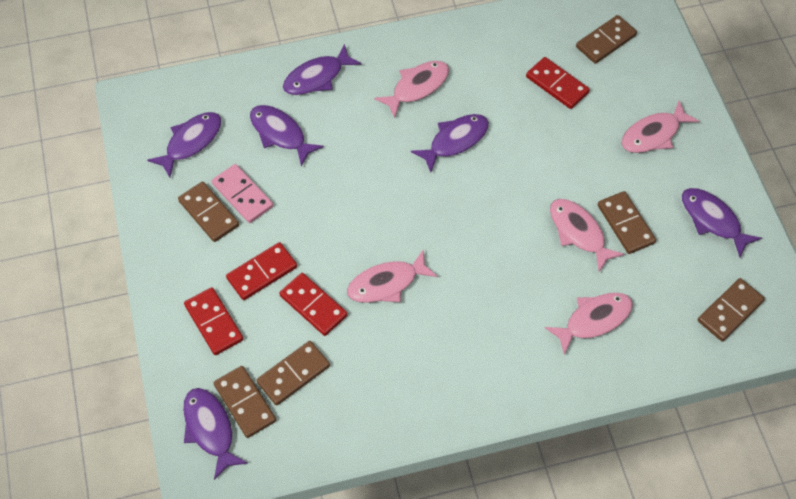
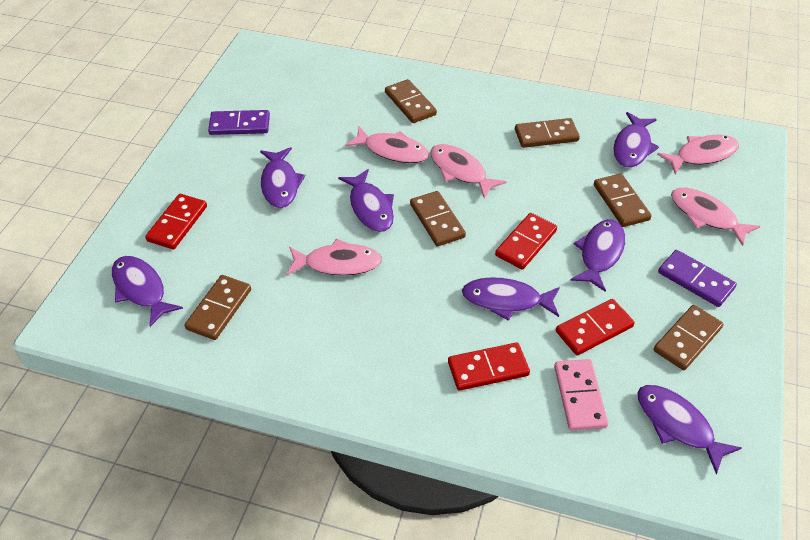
purple domino: 0 -> 2
purple fish: 6 -> 7

